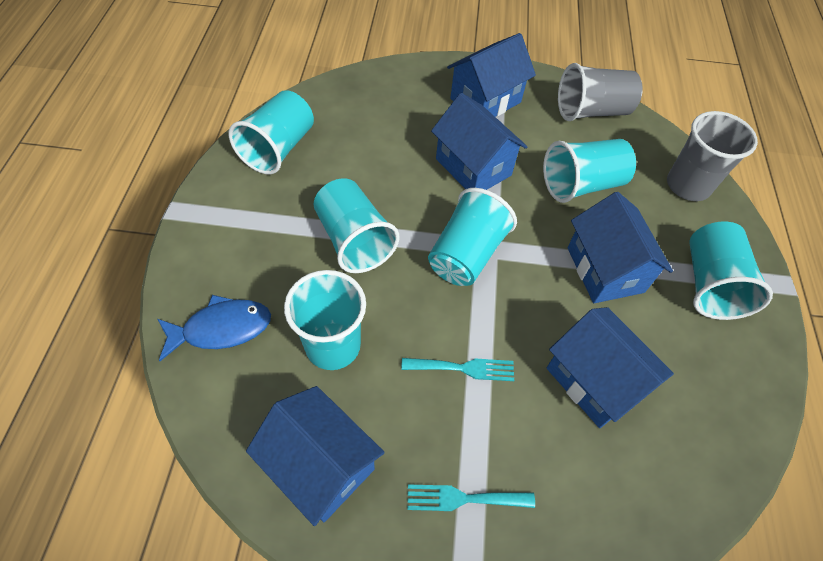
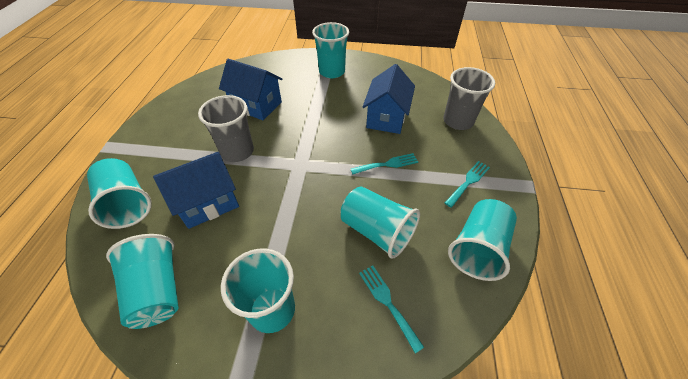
blue fish: 1 -> 0
blue house: 5 -> 3
turquoise fork: 2 -> 3

